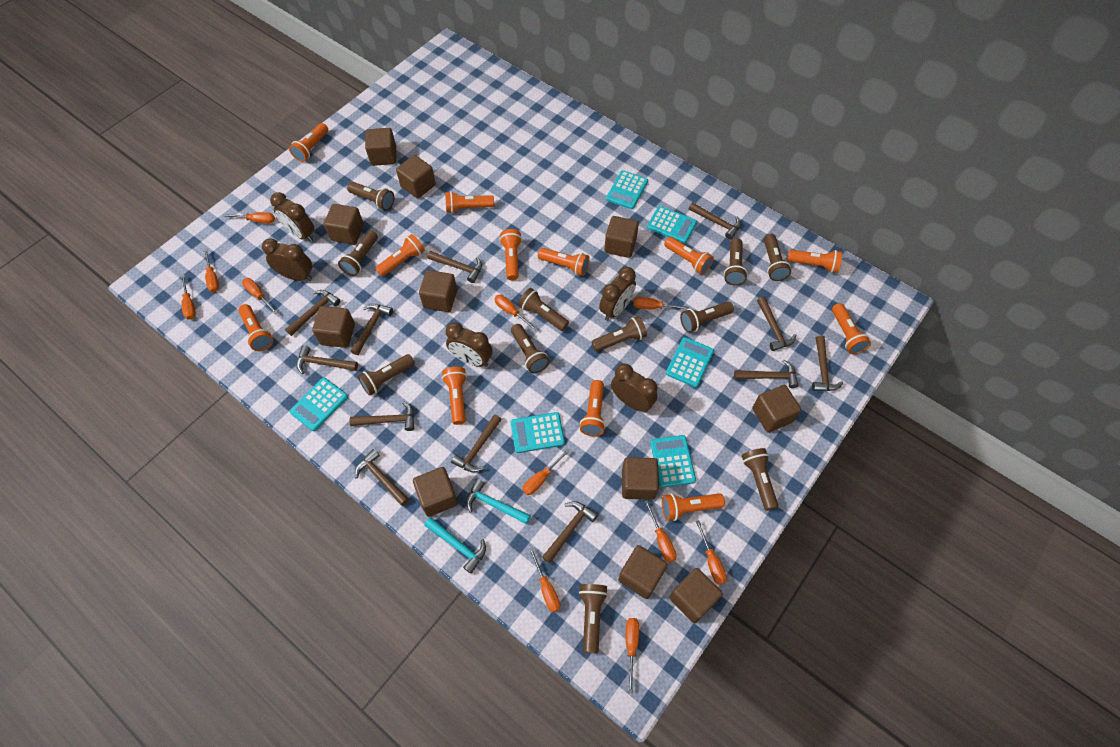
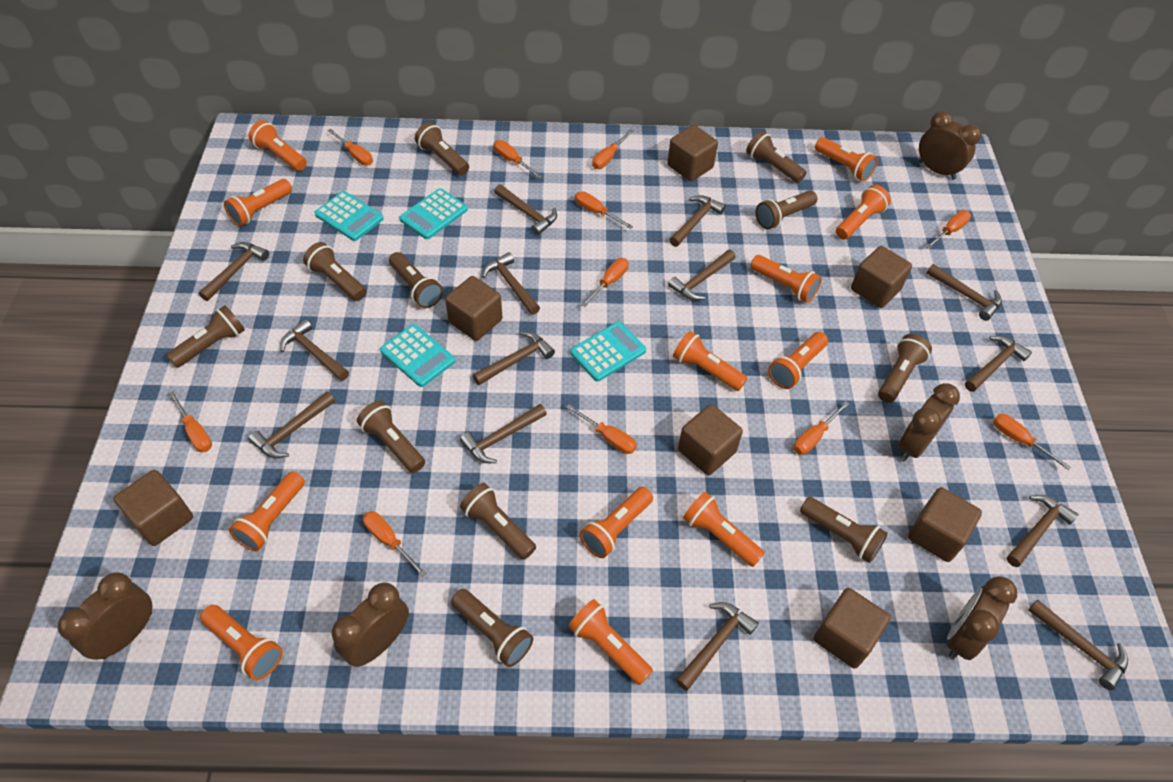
brown cube: 11 -> 7
brown hammer: 12 -> 14
turquoise calculator: 6 -> 4
turquoise hammer: 2 -> 0

